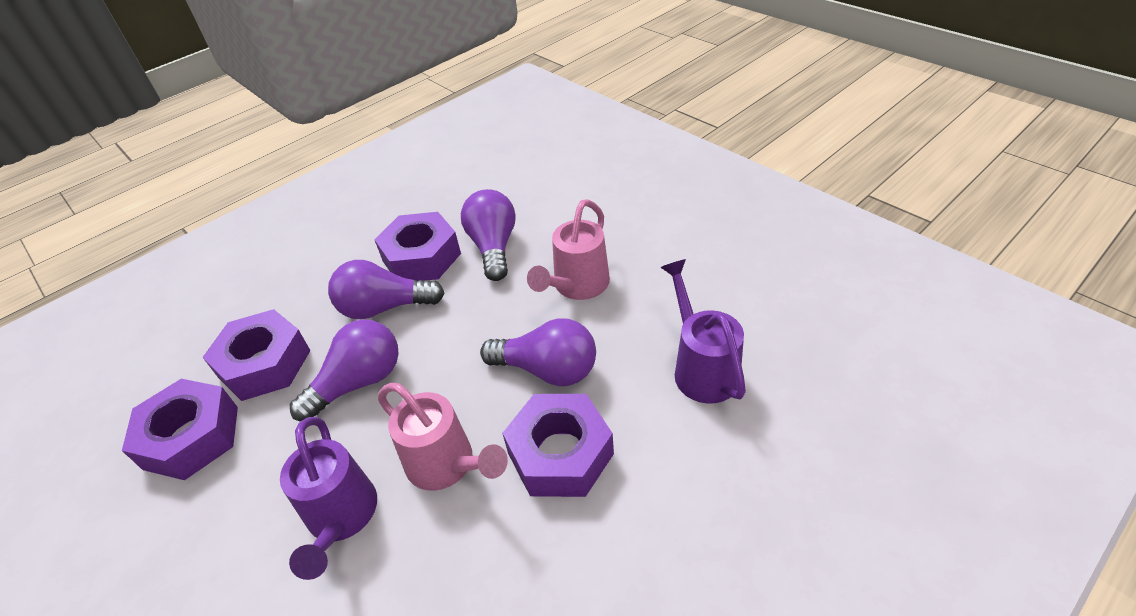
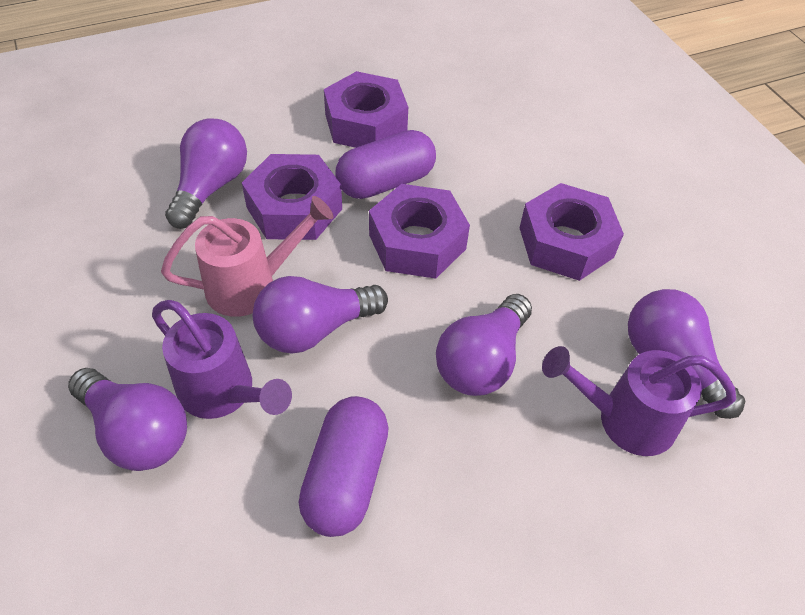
pink watering can: 2 -> 1
purple capsule: 0 -> 2
purple light bulb: 4 -> 5

